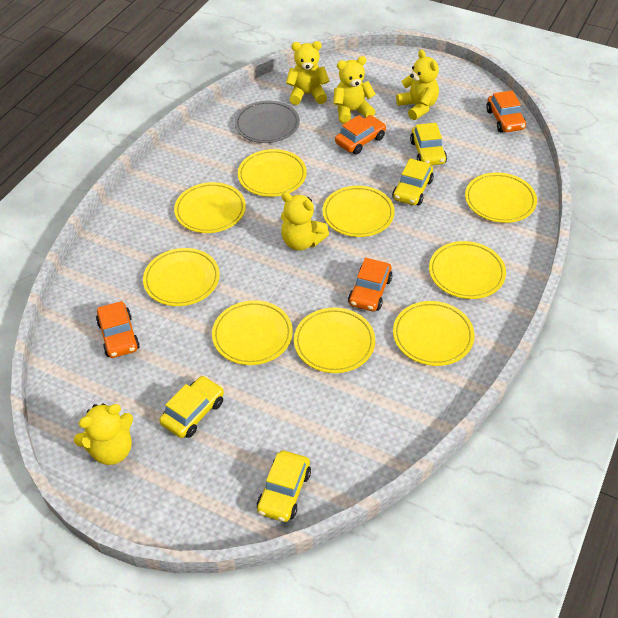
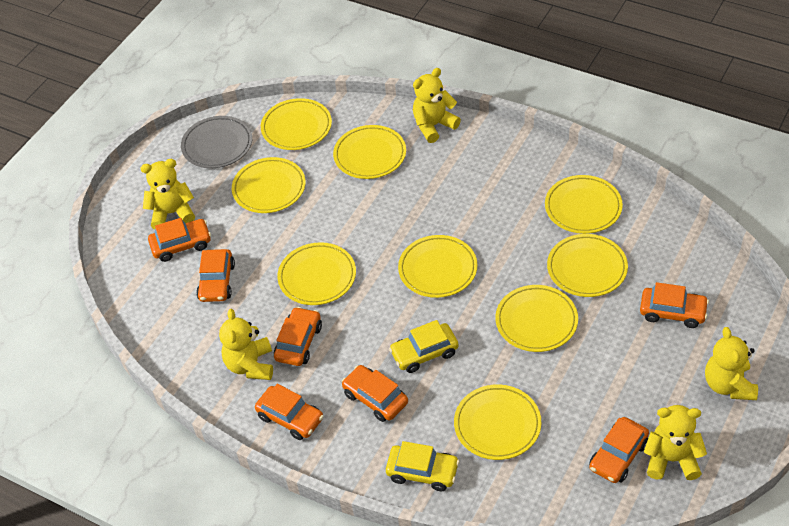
orange car: 4 -> 7
yellow car: 4 -> 2

